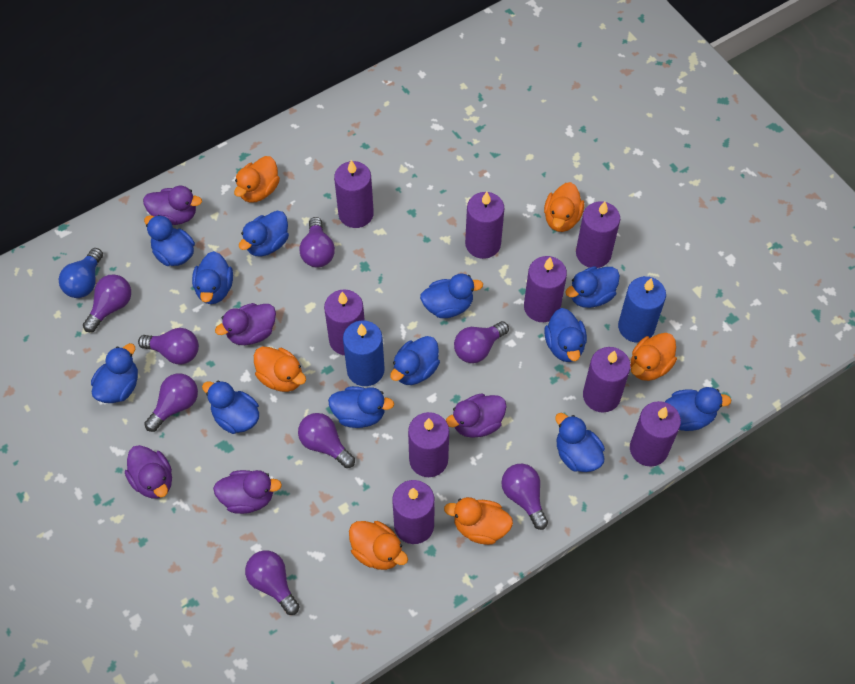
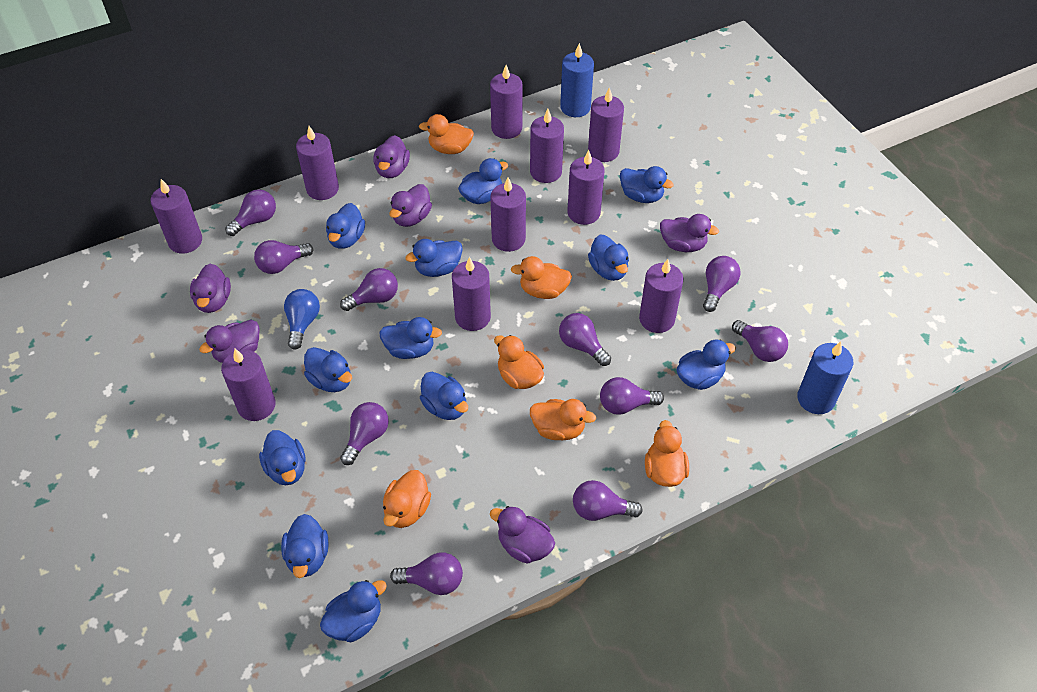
purple candle: 9 -> 10
purple duck: 5 -> 6
purple light bulb: 8 -> 10

